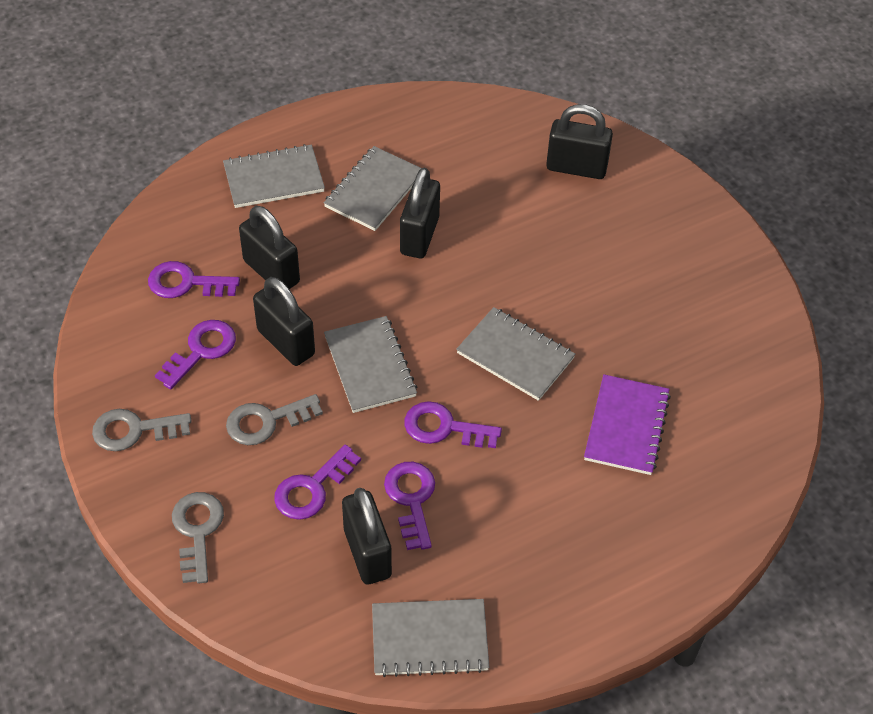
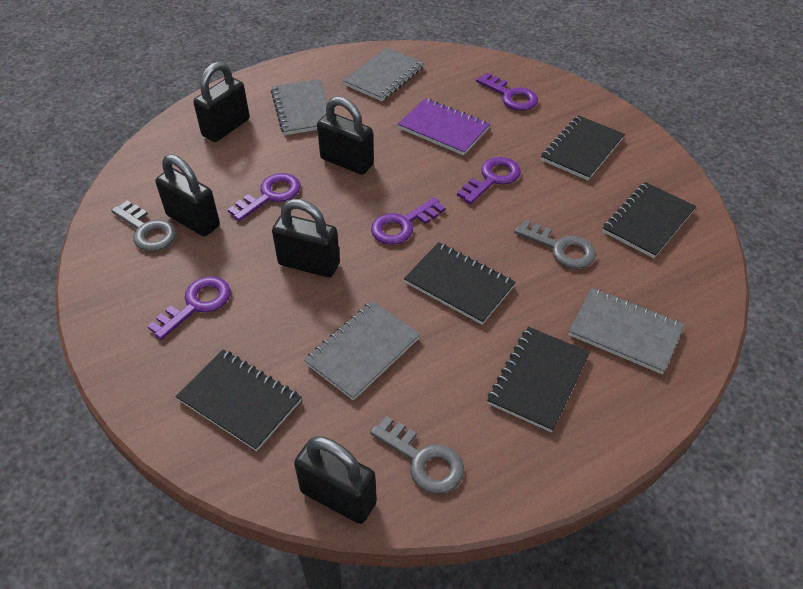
black notebook: 0 -> 5
grey notebook: 5 -> 4

